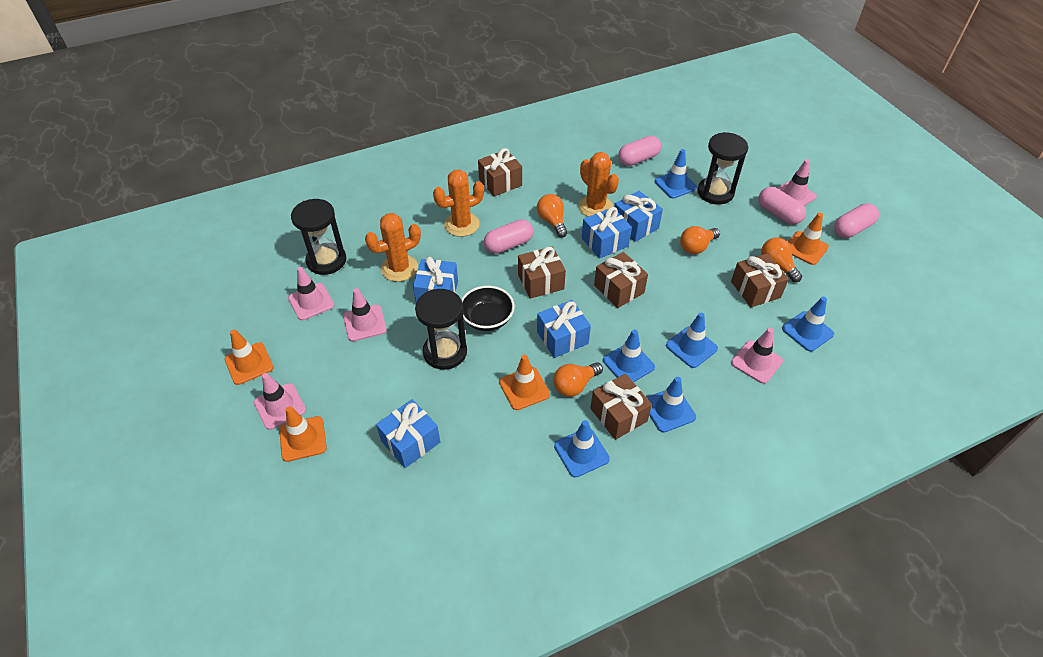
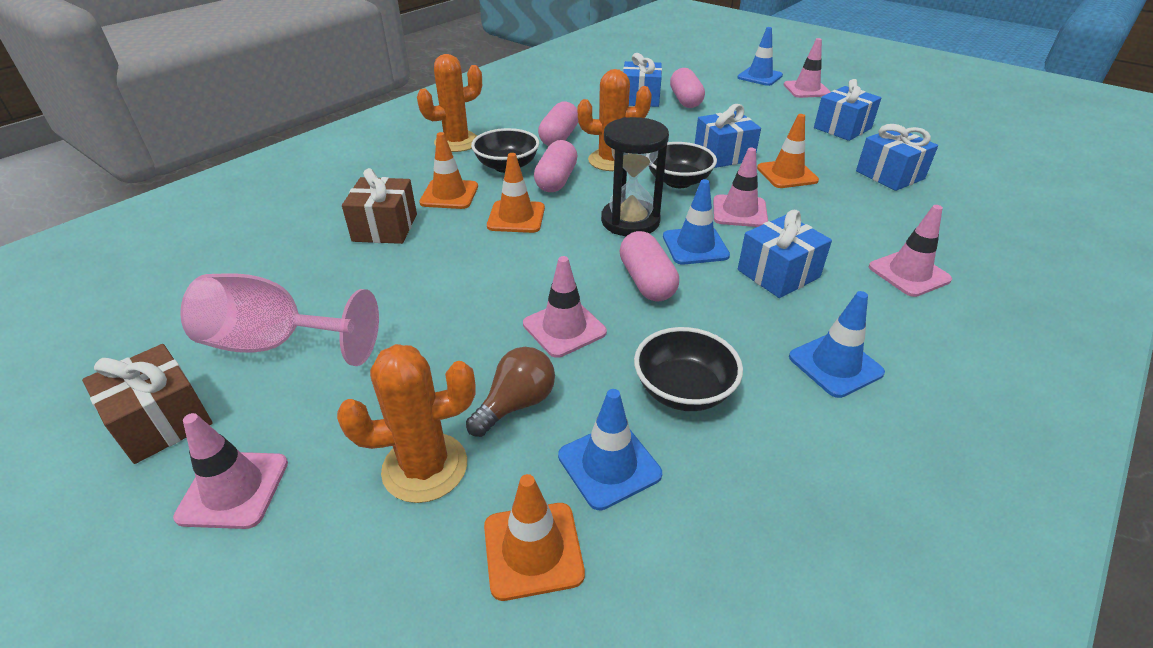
black bowl: 1 -> 3
black hourglass: 3 -> 1
blue traffic cone: 6 -> 4
brown gift: 5 -> 2
brown light bulb: 0 -> 1
orange light bulb: 4 -> 0
pink goblet: 0 -> 1

